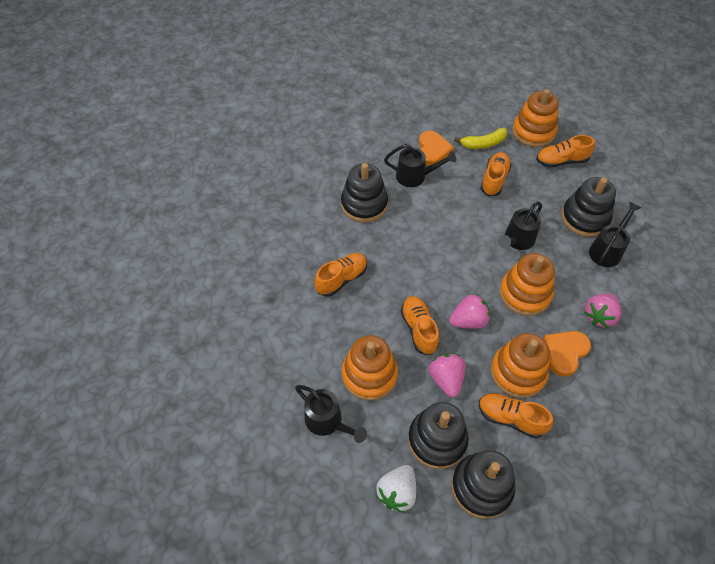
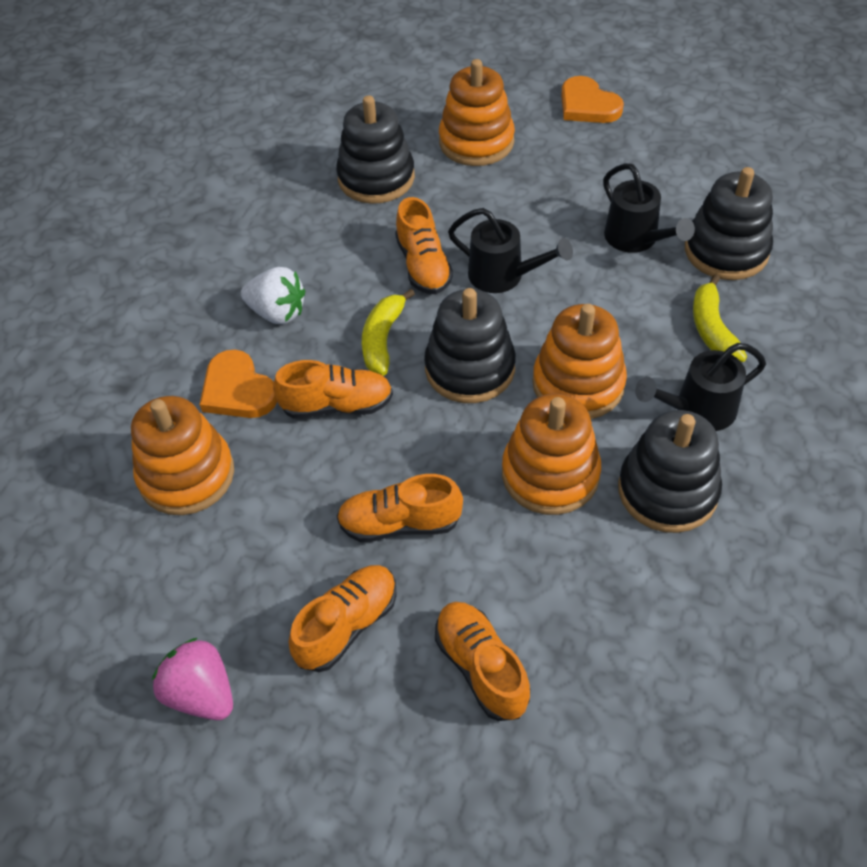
black watering can: 4 -> 3
pink strawberry: 3 -> 1
yellow banana: 1 -> 2

